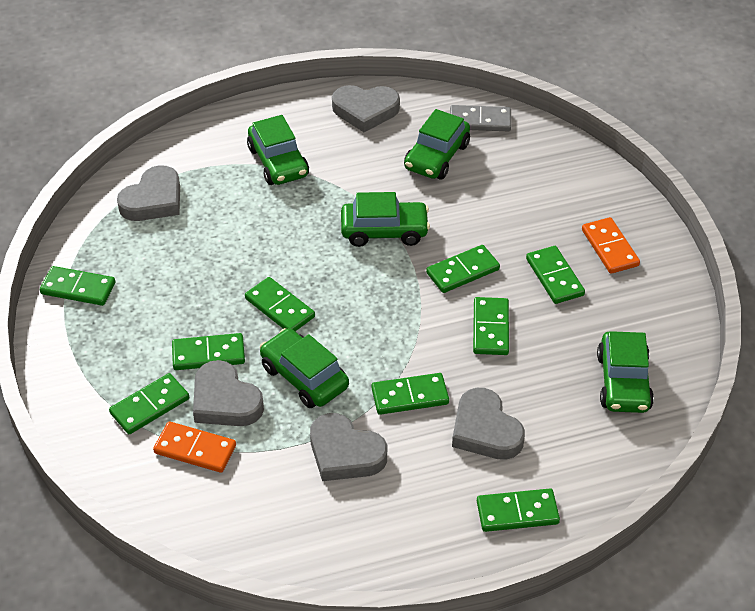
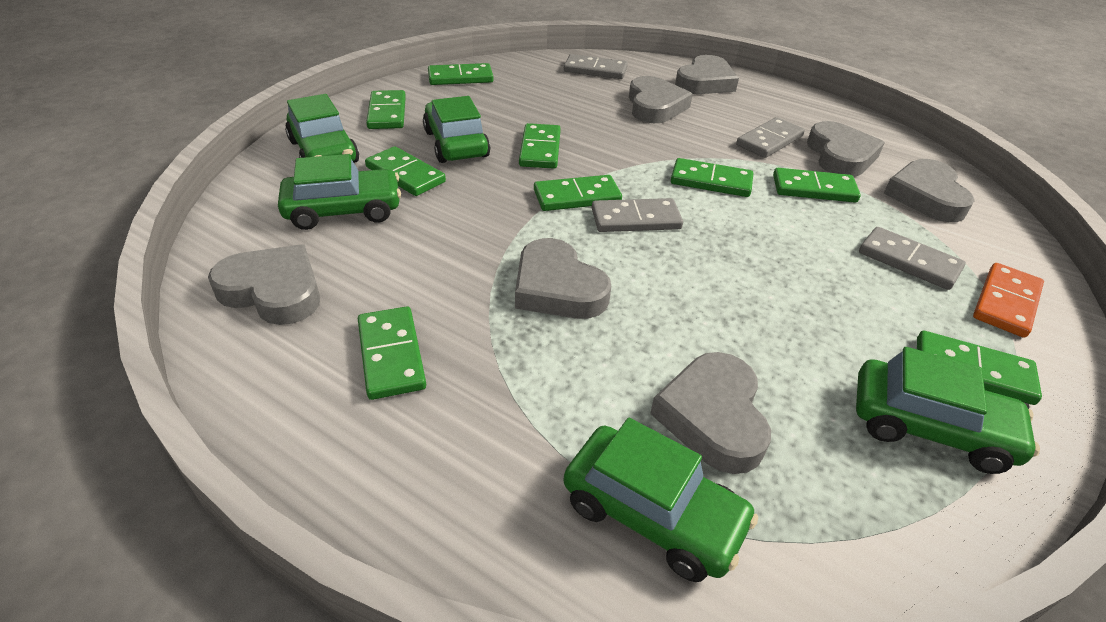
grey domino: 1 -> 4
grey heart: 5 -> 7
orange domino: 2 -> 1

